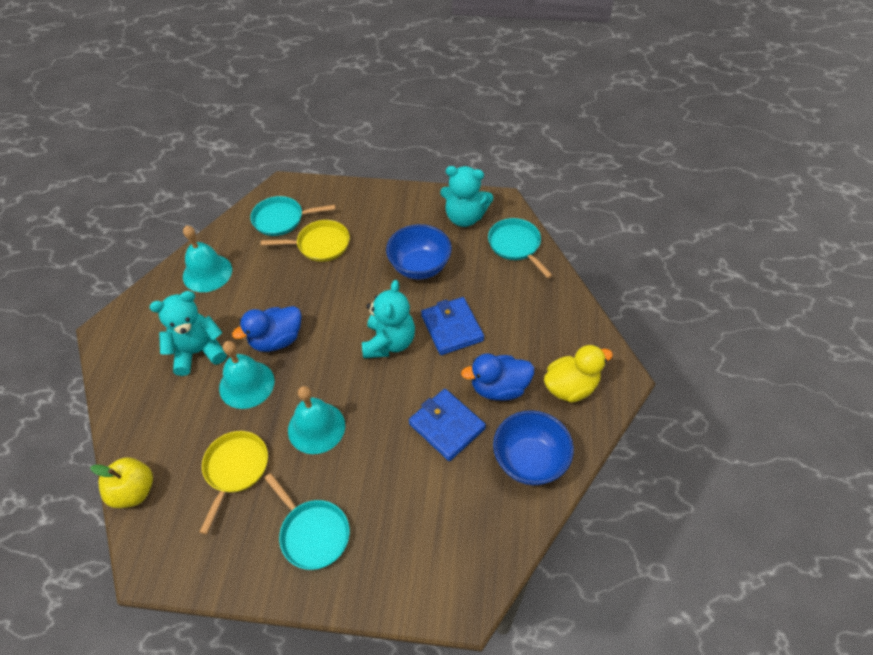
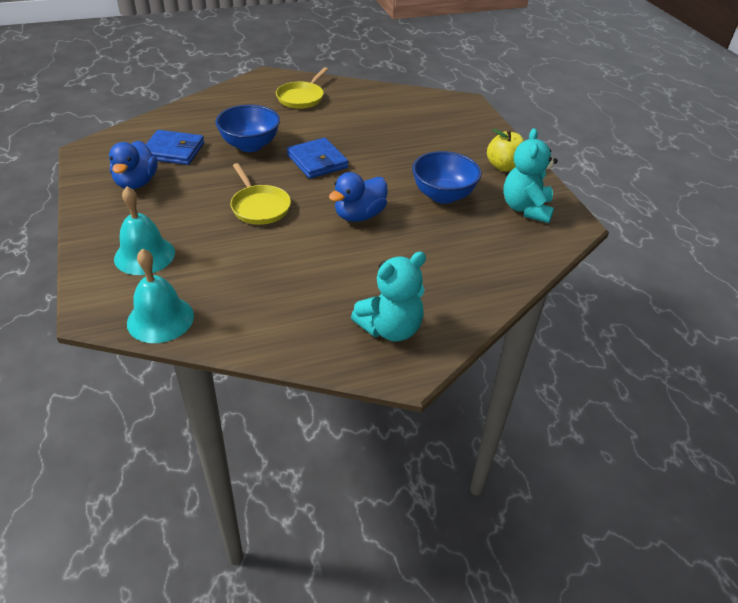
turquoise bell: 3 -> 2
turquoise pan: 3 -> 0
turquoise teddy bear: 3 -> 2
yellow duck: 1 -> 0

